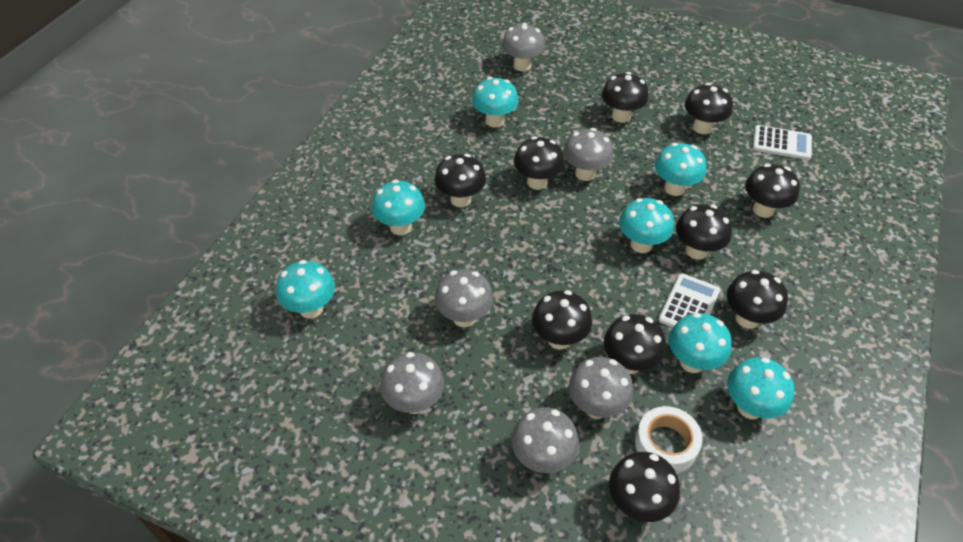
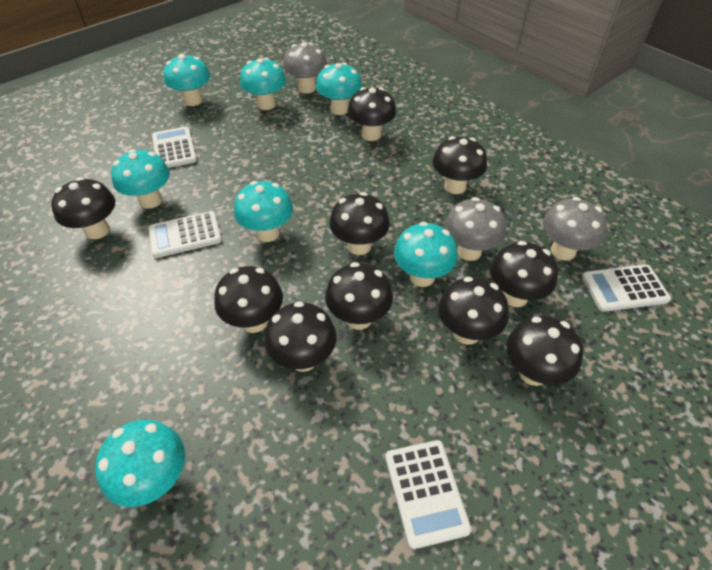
grey mushroom: 6 -> 3
white calculator: 2 -> 4
white tape: 1 -> 0

